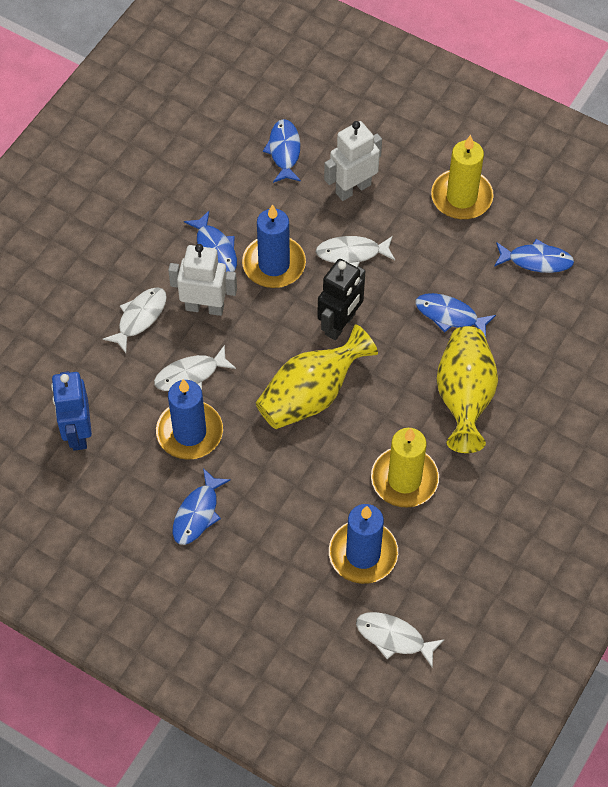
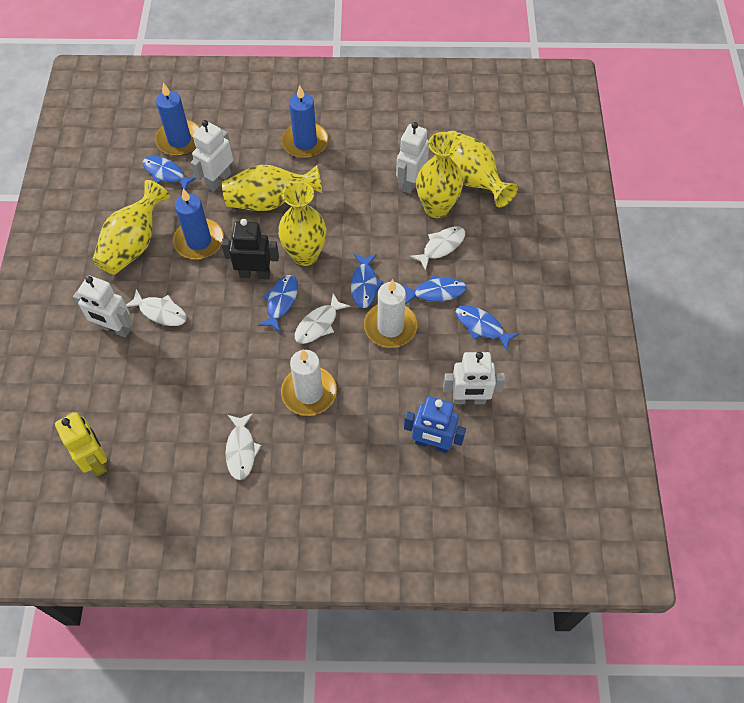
white candle: 0 -> 2
white robot: 2 -> 4
yellow candle: 2 -> 0
yellow robot: 0 -> 1
yellow vase: 2 -> 5

